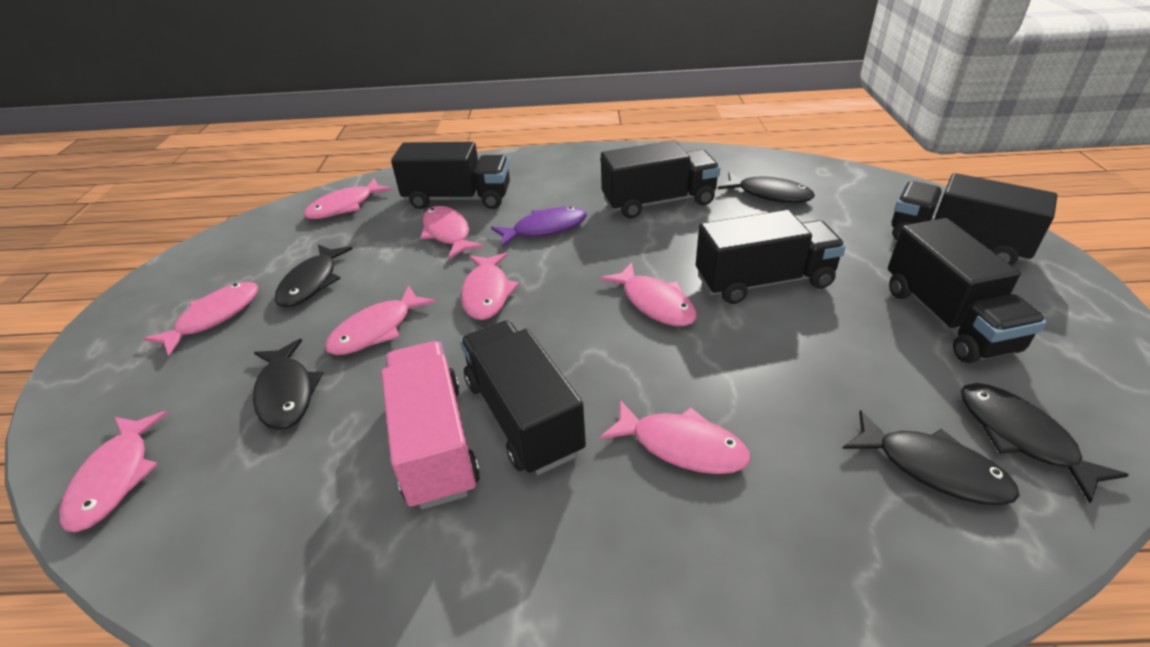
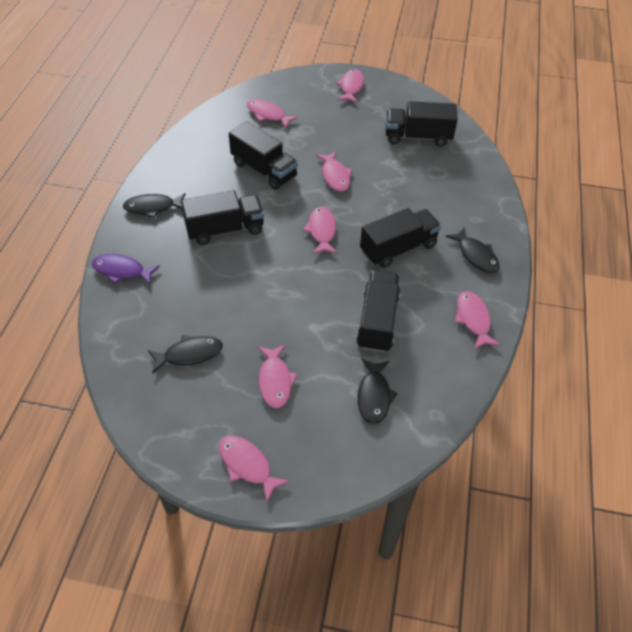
black fish: 5 -> 4
black truck: 6 -> 5
pink fish: 8 -> 7
pink truck: 1 -> 0

